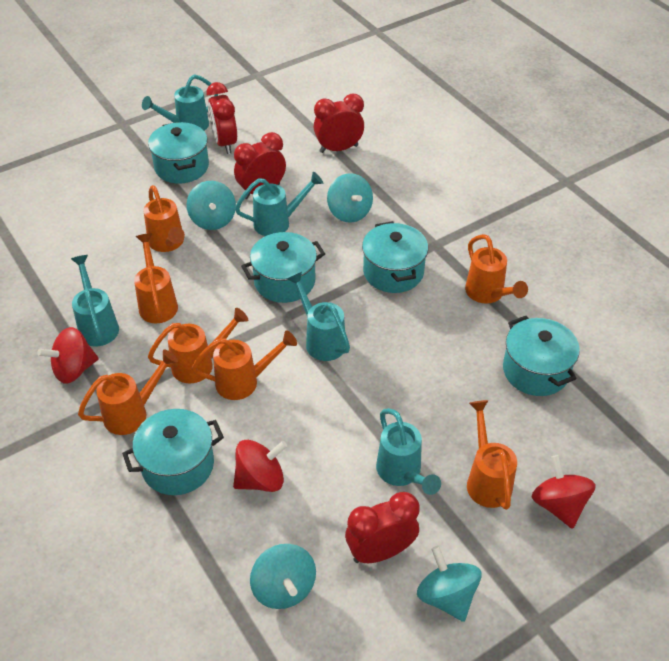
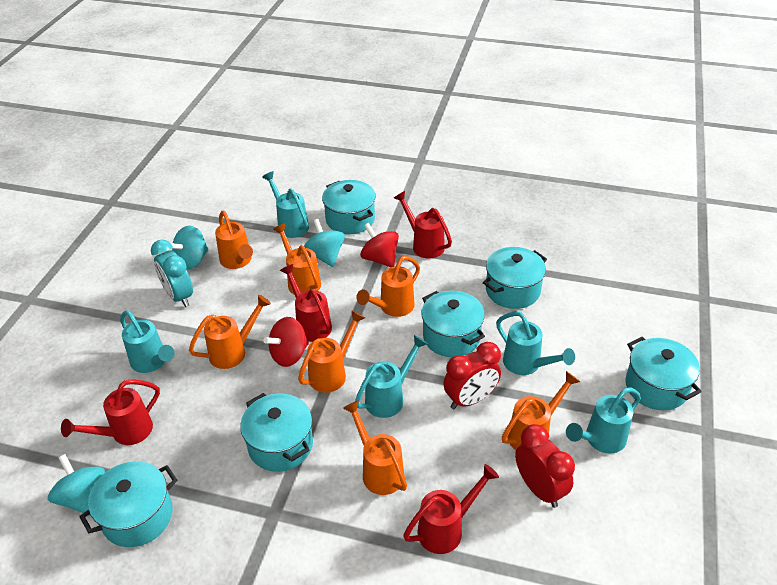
red clock: 4 -> 2
red spinning top: 3 -> 2
red watering can: 0 -> 4
turquoise clock: 0 -> 1
turquoise pot: 5 -> 6
turquoise spinning top: 4 -> 3

